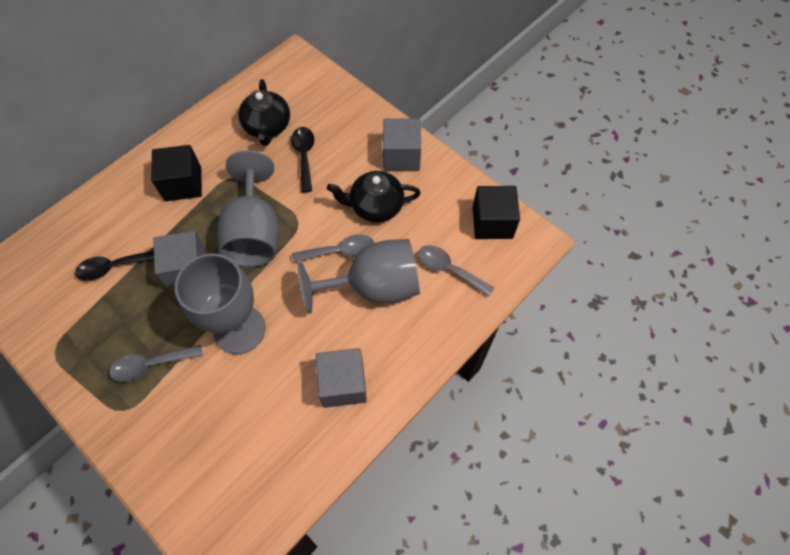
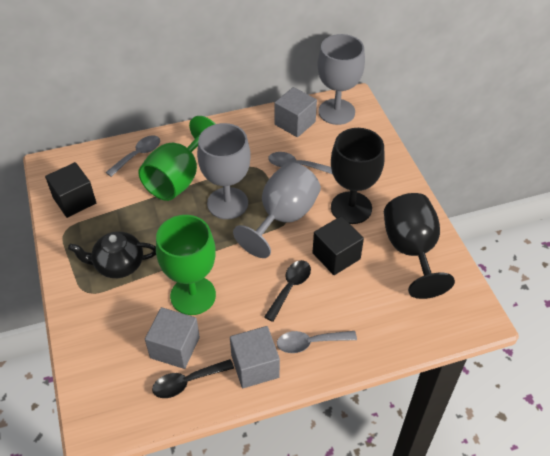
black goblet: 0 -> 2
black teapot: 2 -> 1
green goblet: 0 -> 2

